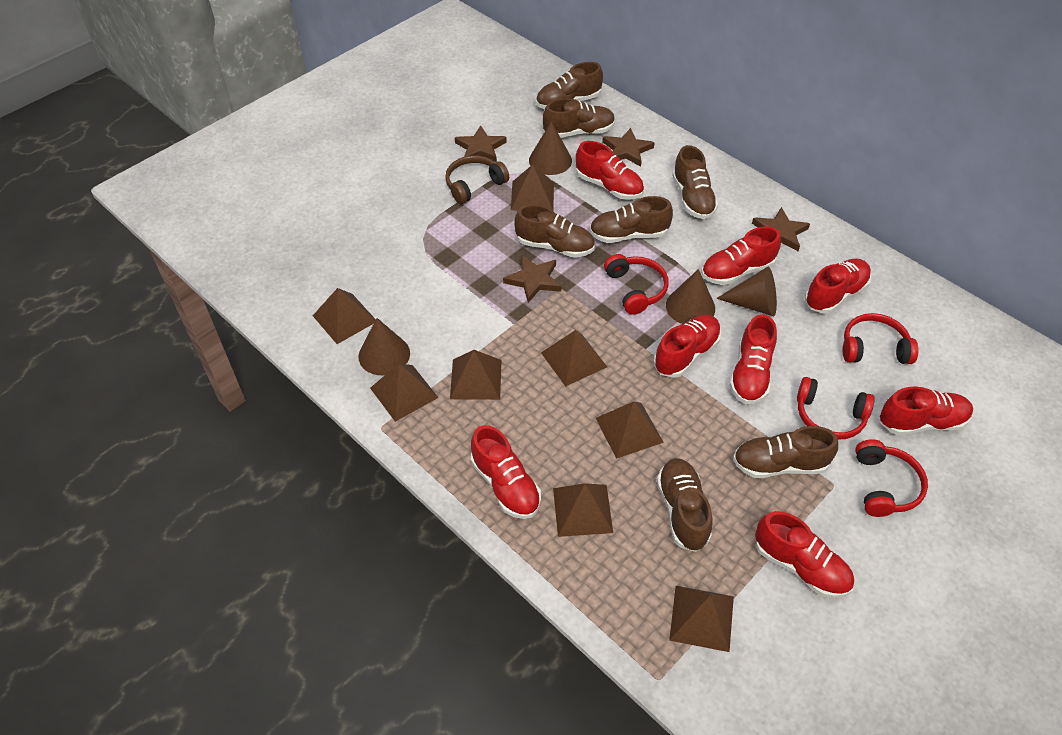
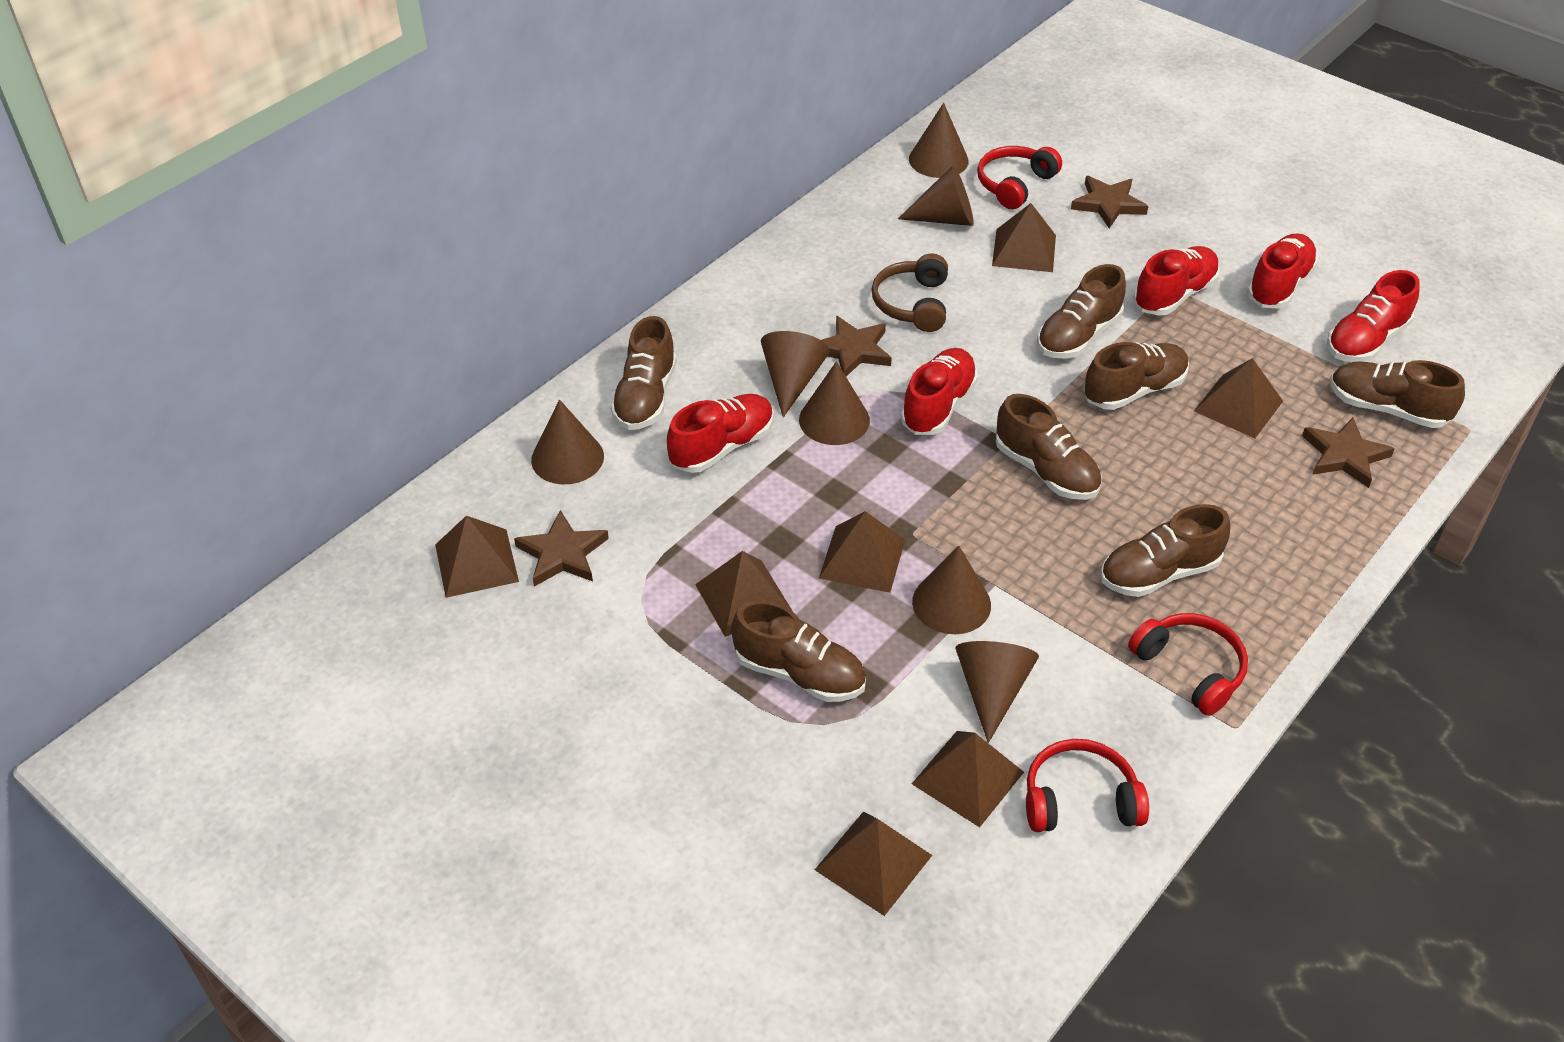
brown cone: 4 -> 7
brown pyramid: 8 -> 7
red headphones: 4 -> 3
red shoe: 8 -> 5

